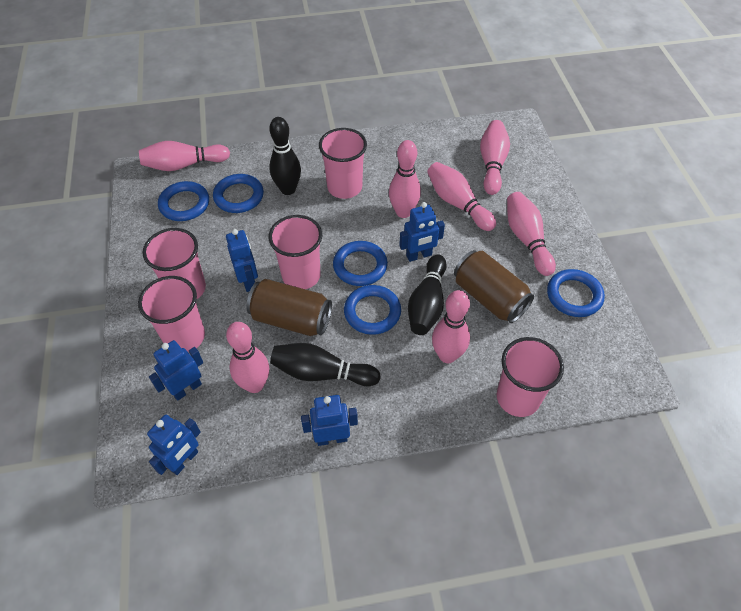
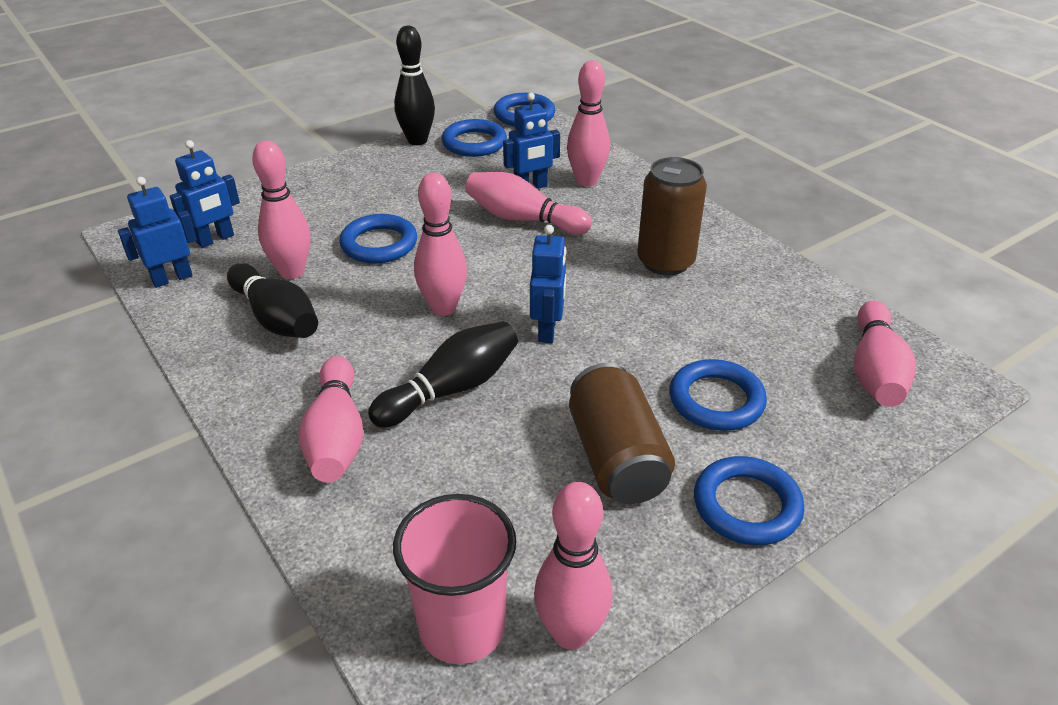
blue robot: 5 -> 4
pink cup: 5 -> 1

